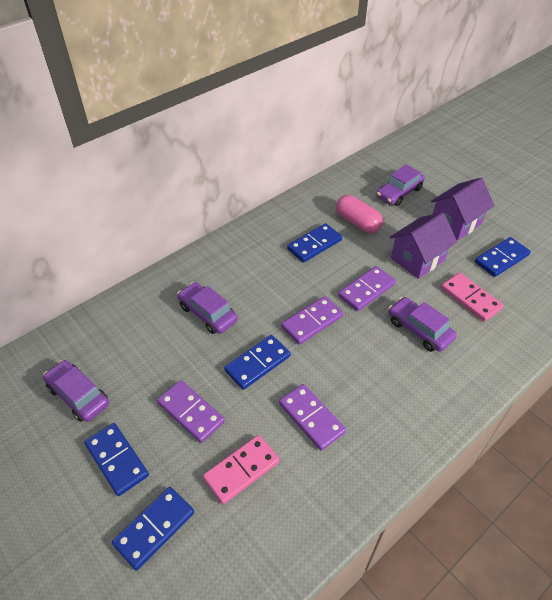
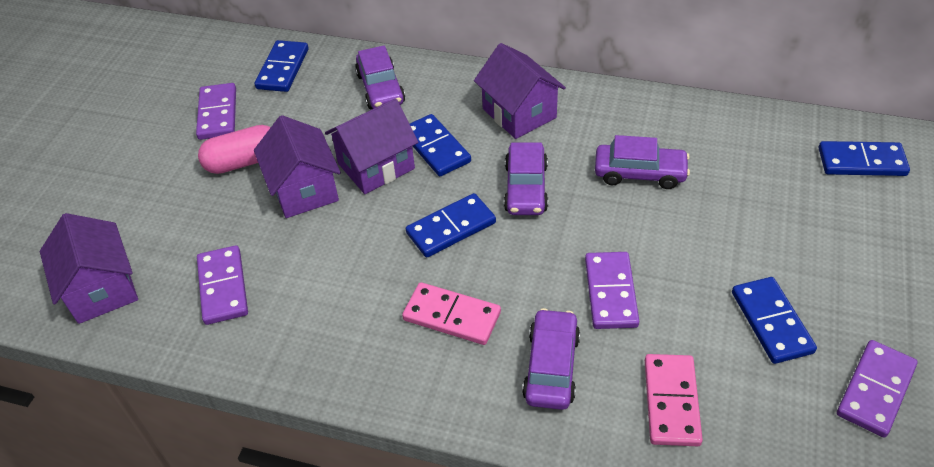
purple house: 2 -> 4

